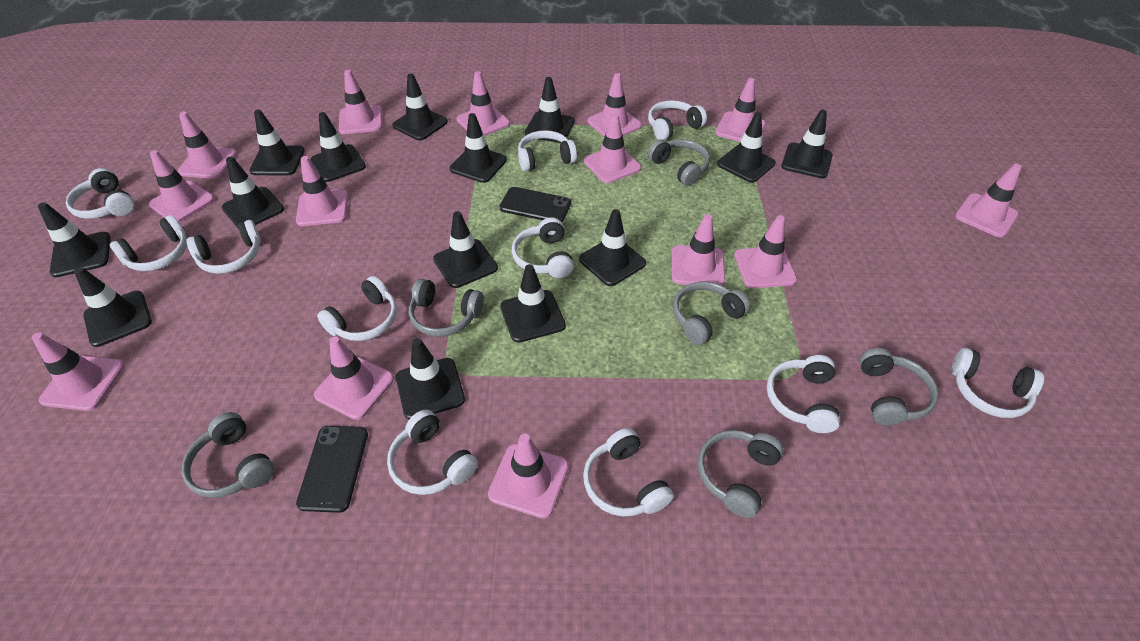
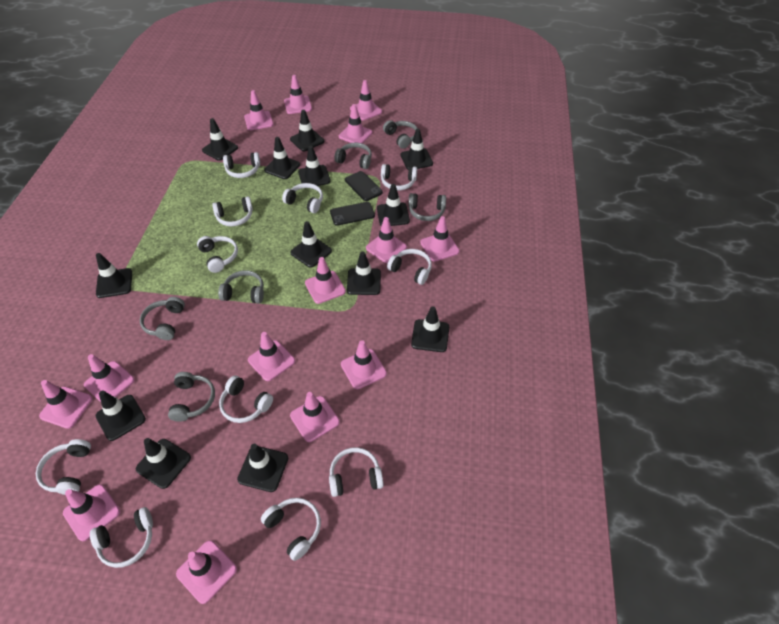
black traffic cone: 14 -> 13

